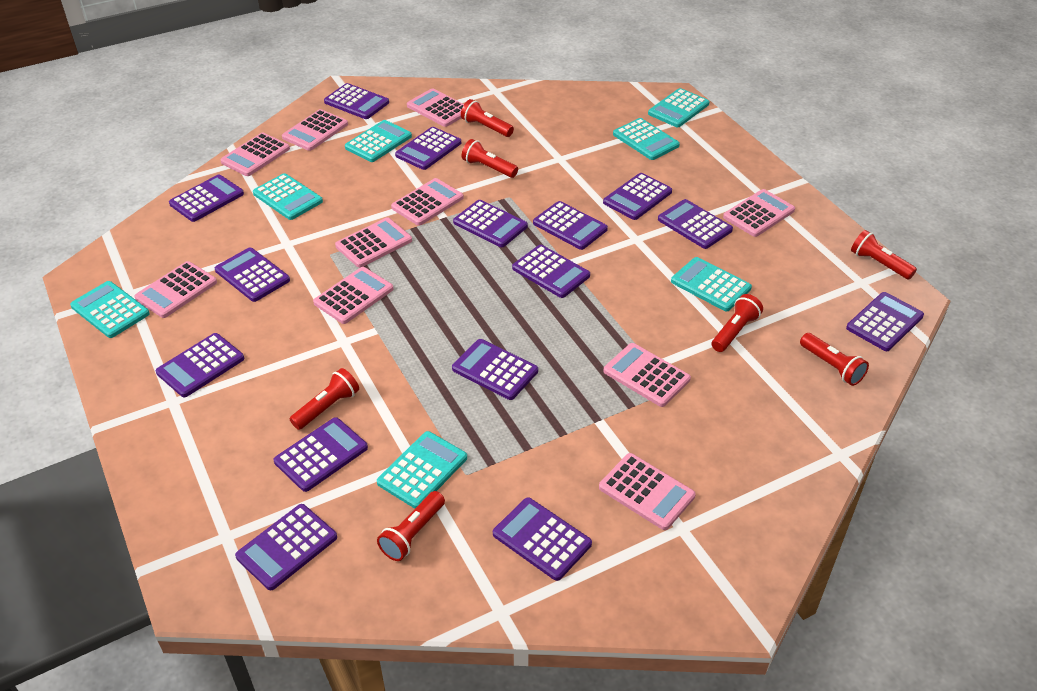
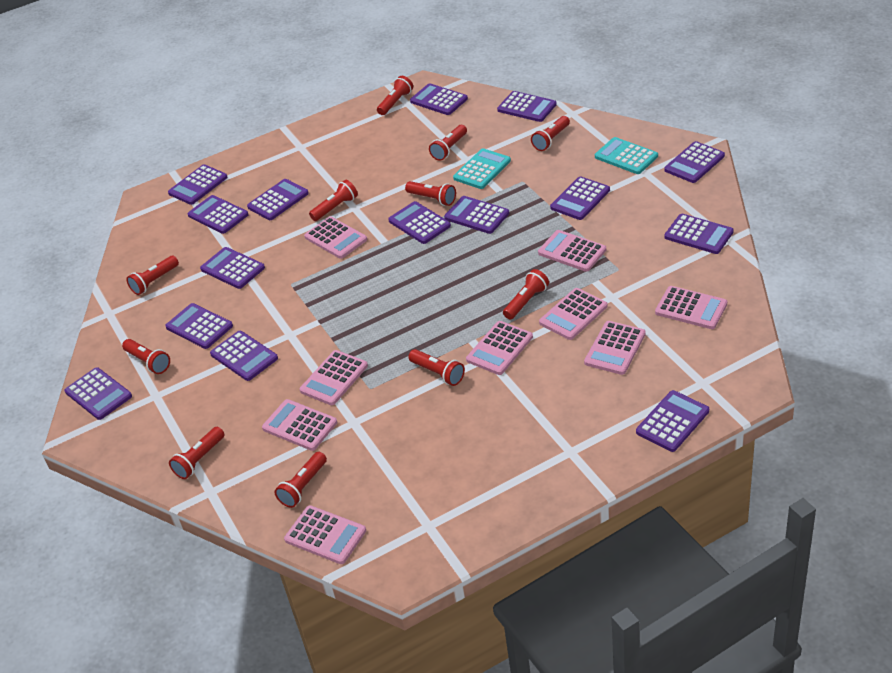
pink calculator: 10 -> 9
red flashlight: 7 -> 11
turquoise calculator: 7 -> 2

